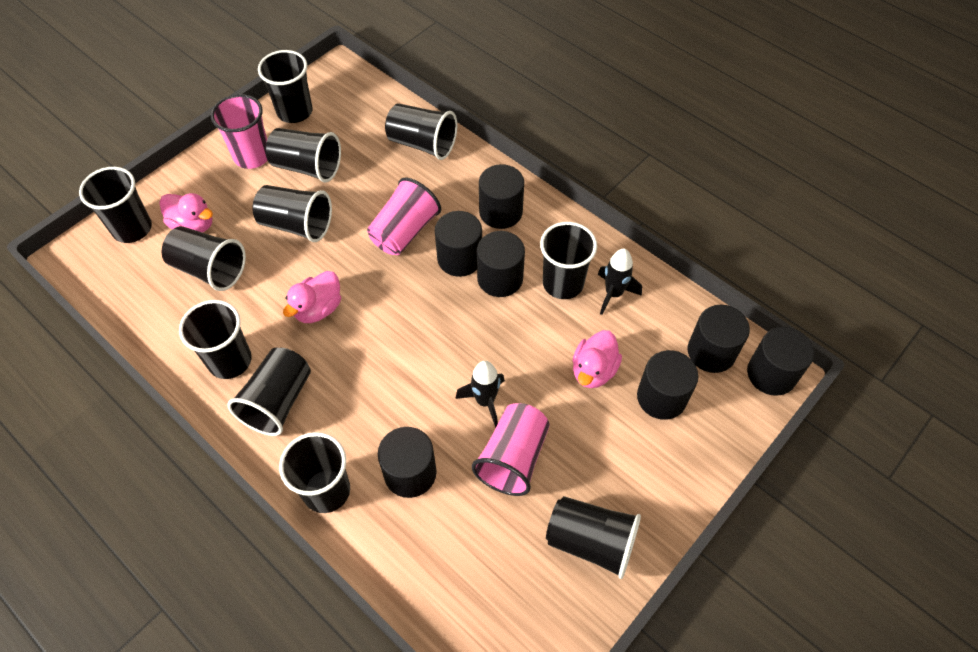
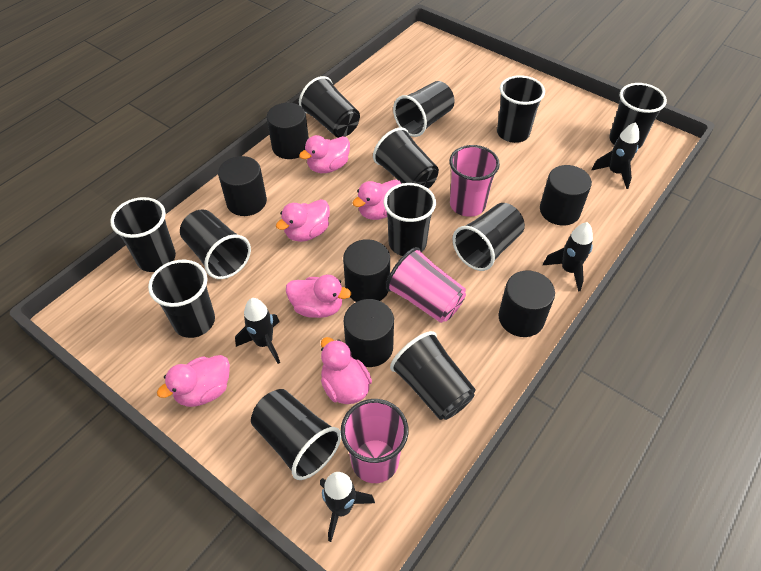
black cup: 11 -> 12
black cylinder: 7 -> 6
black rocket: 2 -> 4
pink duck: 3 -> 6

